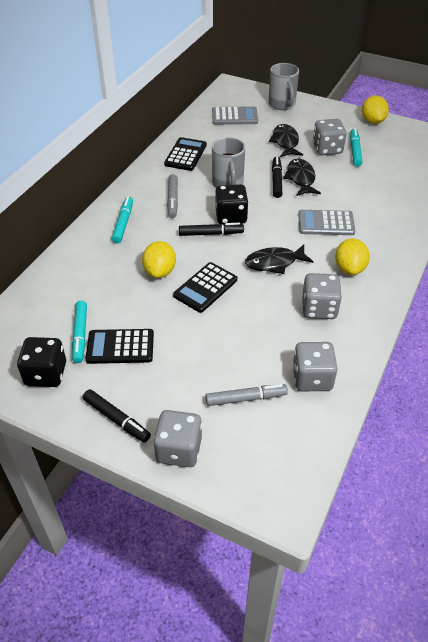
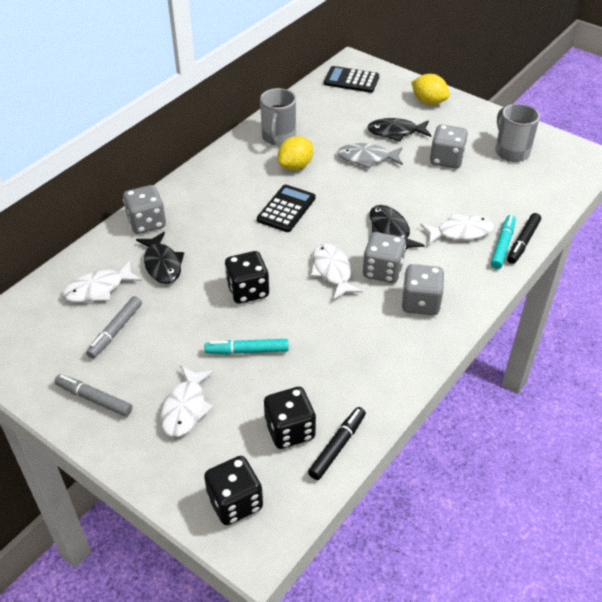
black calculator: 3 -> 2
black dice: 2 -> 3
black marker: 3 -> 2
grey calculator: 2 -> 0
grey fish: 0 -> 1
turquoise marker: 3 -> 2
white fish: 0 -> 4
yellow lemon: 3 -> 2

